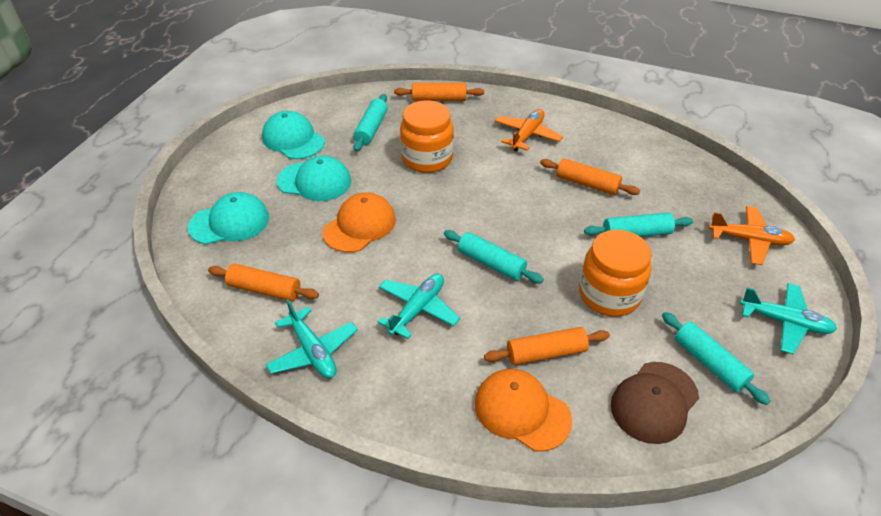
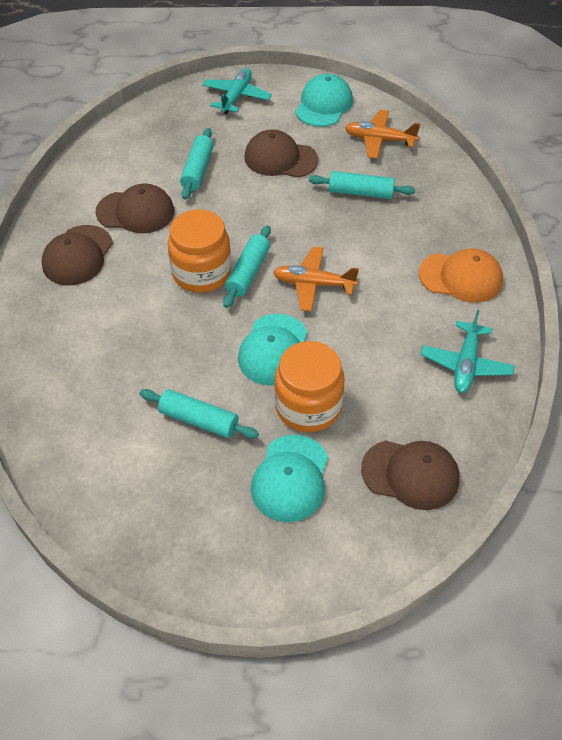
brown cap: 1 -> 4
orange cap: 2 -> 1
orange rolling pin: 4 -> 0
turquoise plane: 3 -> 2

